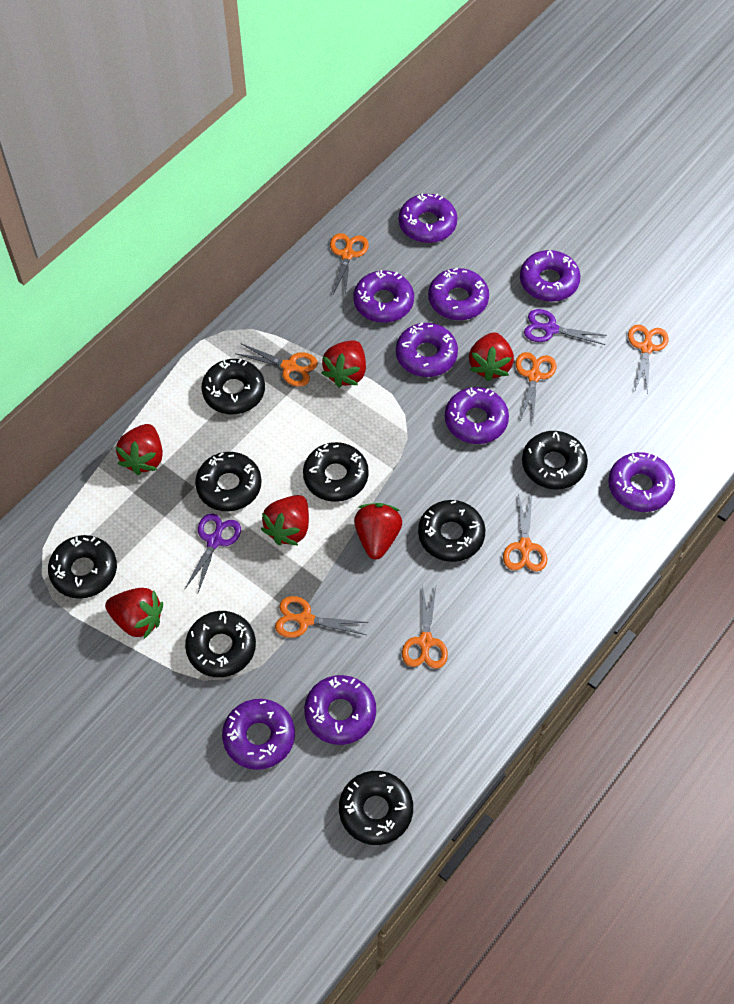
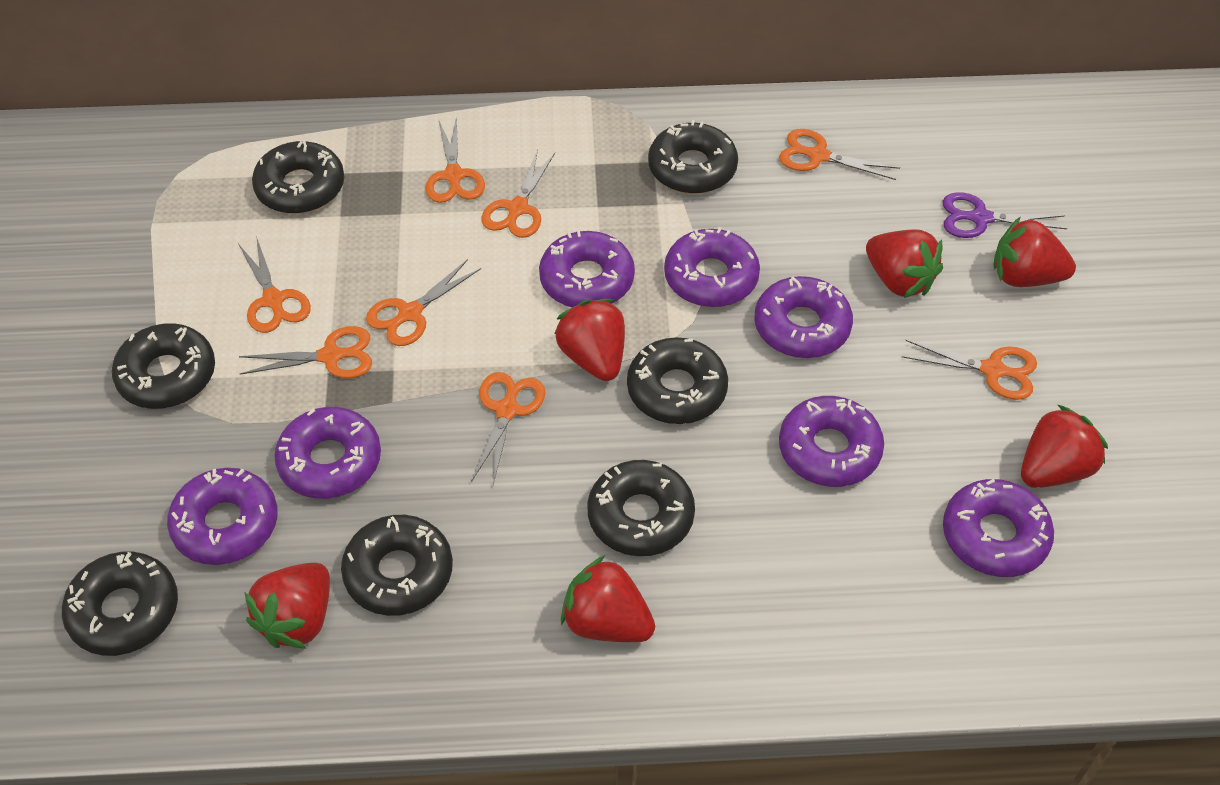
black donut: 8 -> 7
orange scissors: 7 -> 8
purple donut: 9 -> 7
purple scissors: 2 -> 1

